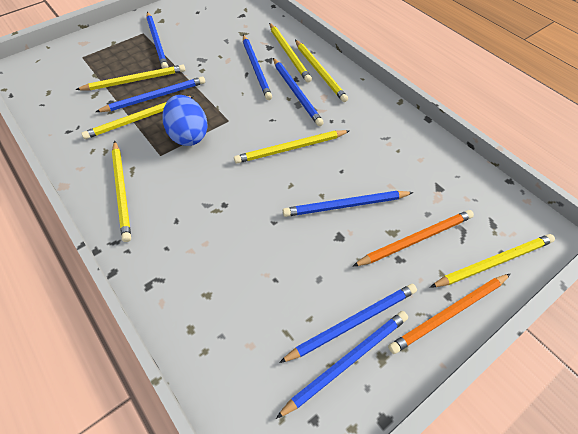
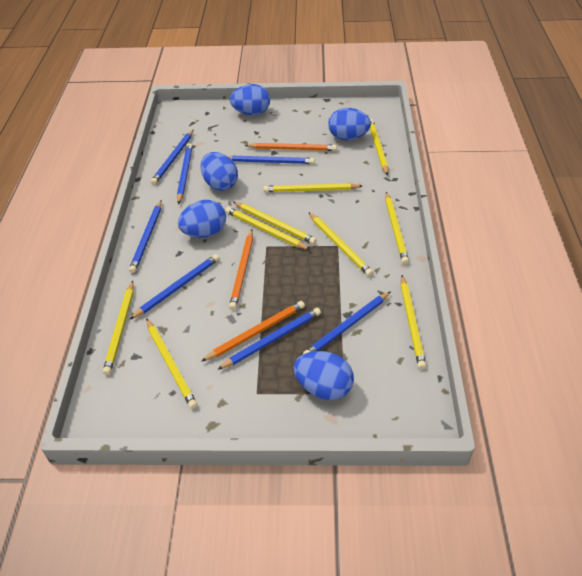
blue egg: 1 -> 5
orange pencil: 2 -> 3
yellow pencil: 7 -> 9

